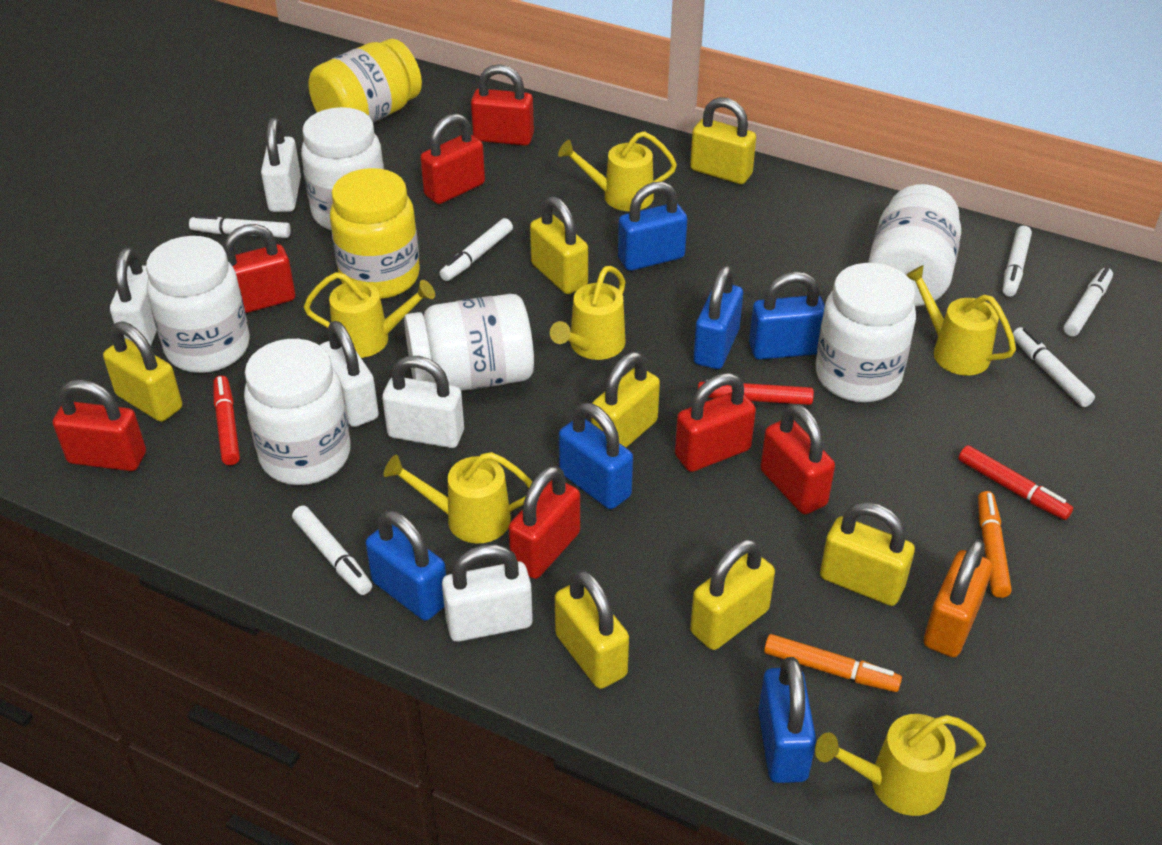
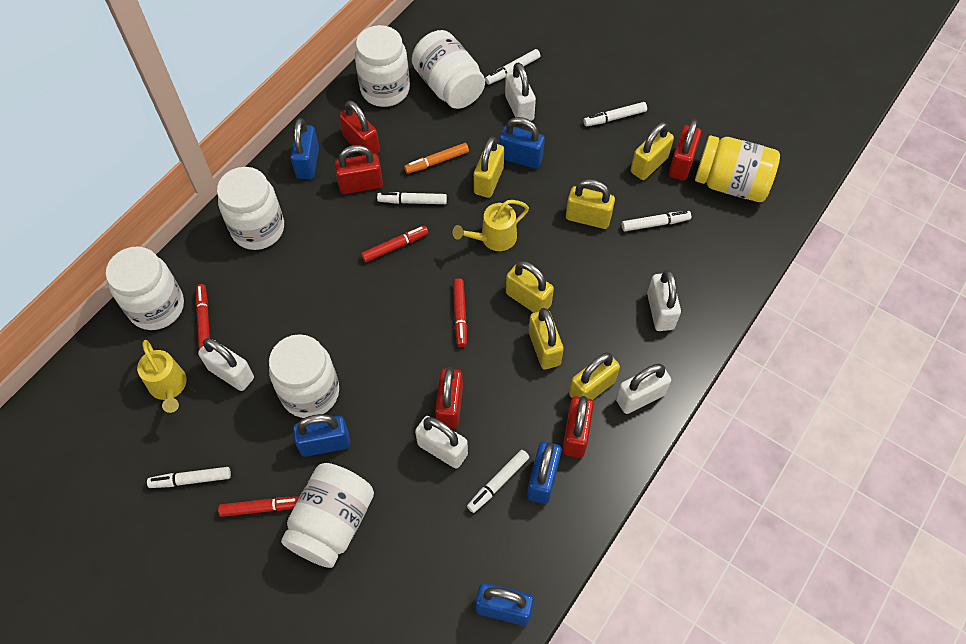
blue padlock: 6 -> 5
orange marker: 2 -> 1
orange padlock: 1 -> 0
red marker: 3 -> 4
red padlock: 7 -> 5
yellow jar: 2 -> 1
yellow padlock: 7 -> 6
yellow watering can: 6 -> 2

